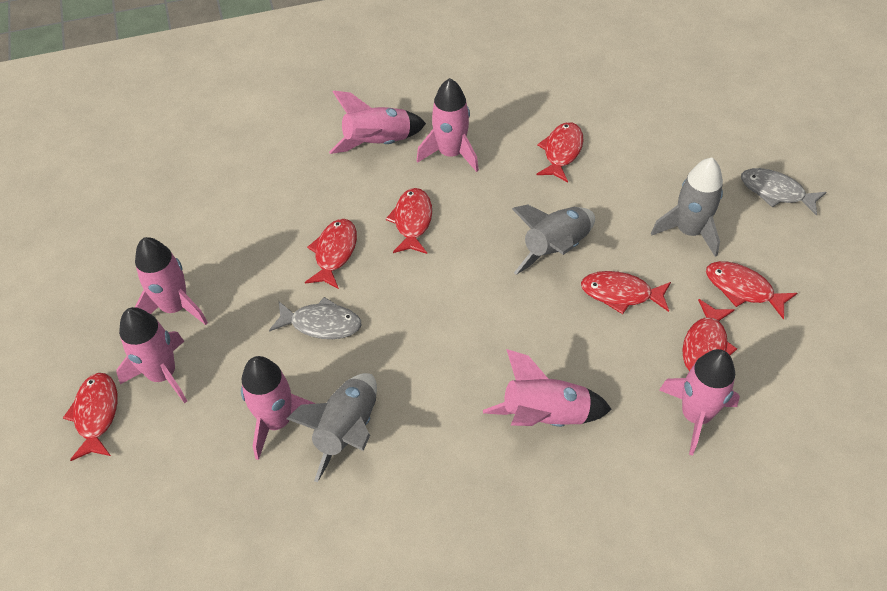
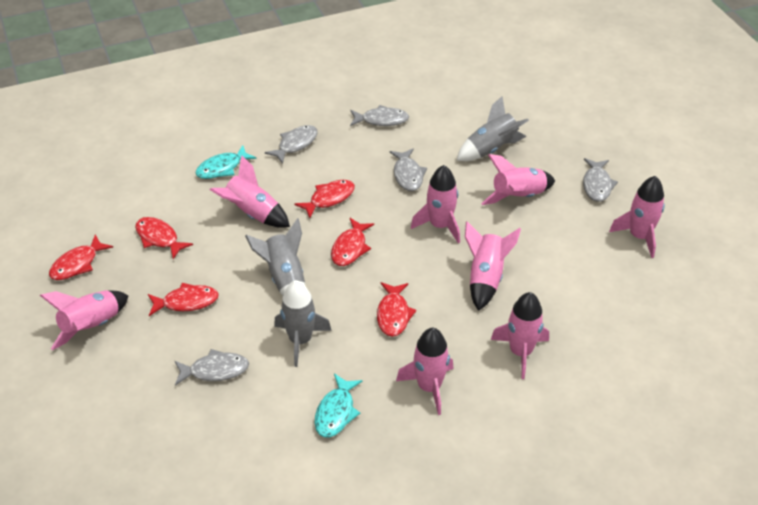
grey fish: 2 -> 5
pink rocket: 7 -> 8
red fish: 7 -> 6
turquoise fish: 0 -> 2

